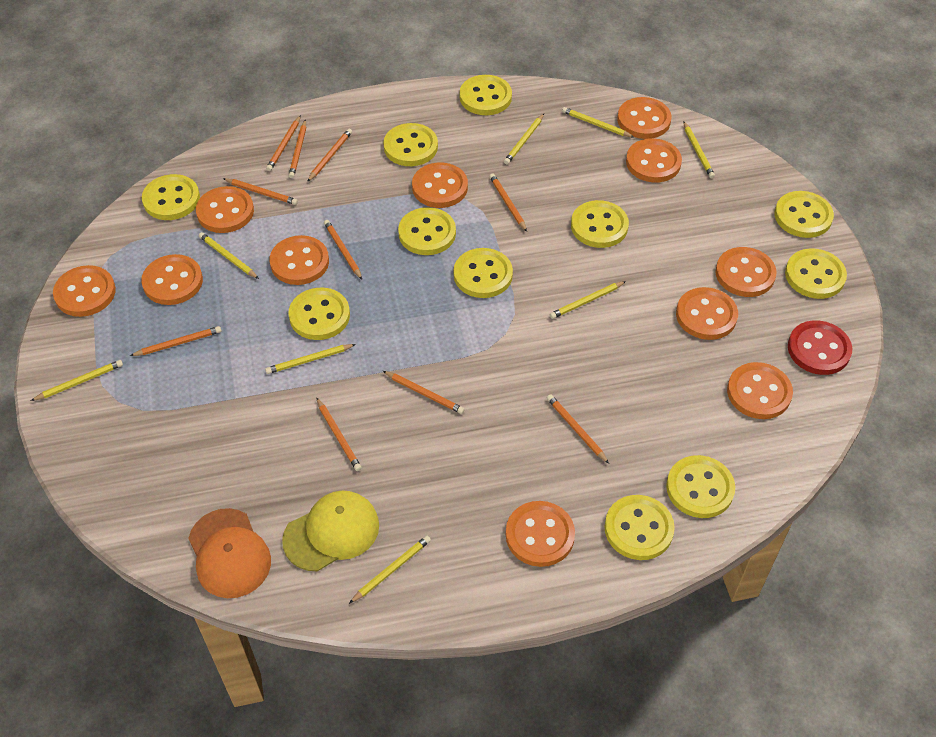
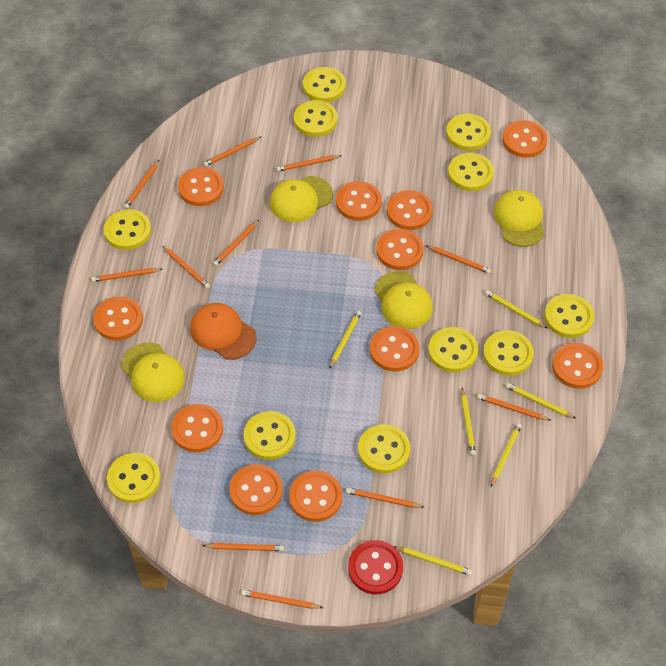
orange pencil: 10 -> 11
yellow cap: 1 -> 4
yellow pencil: 8 -> 6

